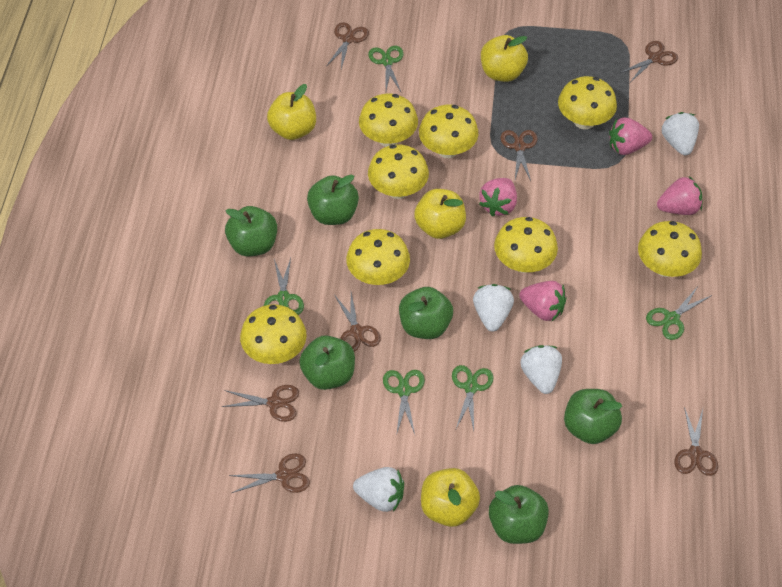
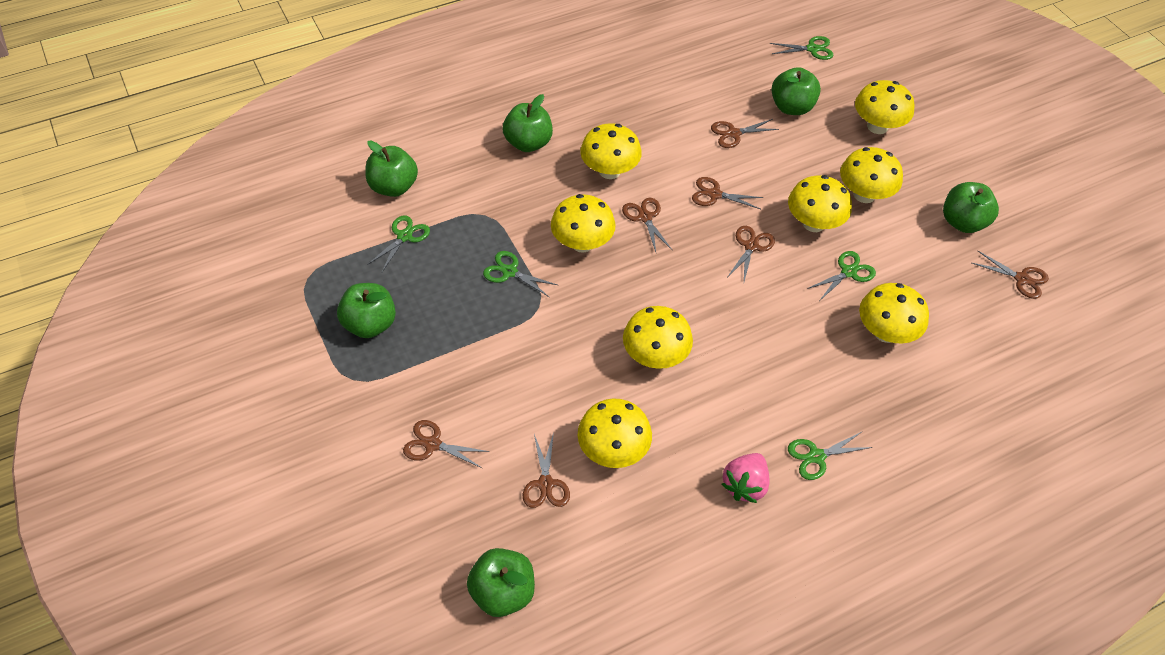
pink strawberry: 4 -> 1
white strawberry: 4 -> 0
yellow apple: 4 -> 0

